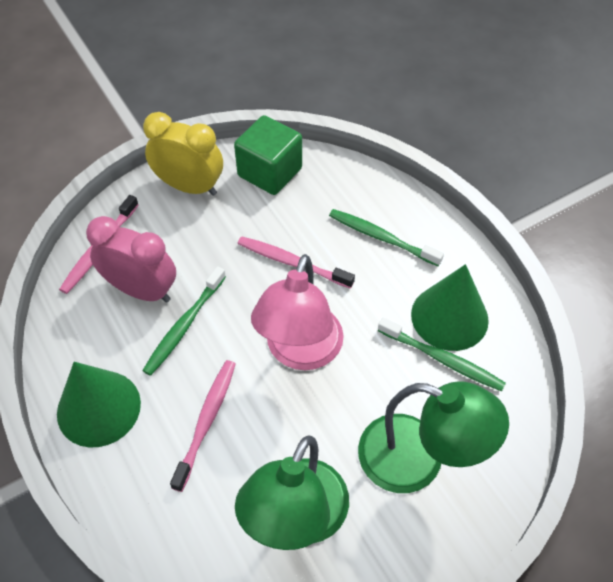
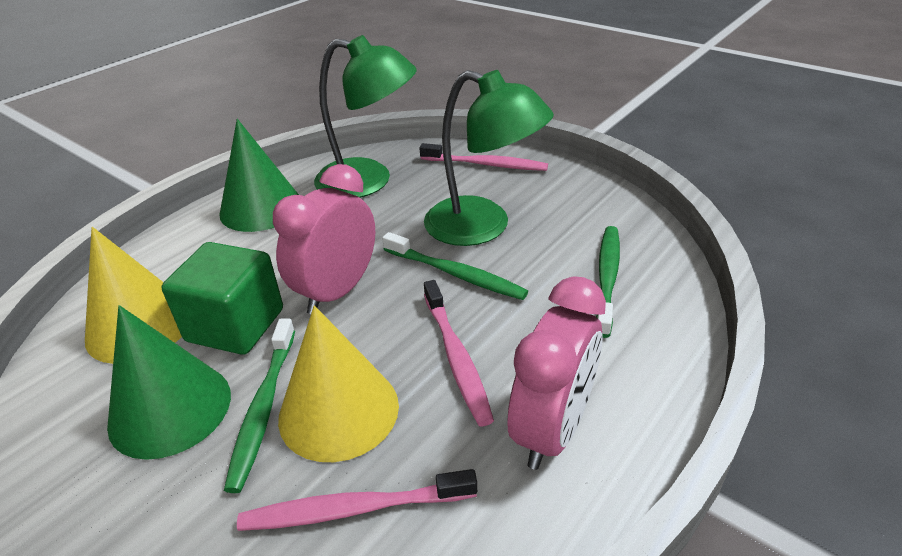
pink clock: 1 -> 2
pink lamp: 1 -> 0
yellow clock: 1 -> 0
yellow cone: 0 -> 2

